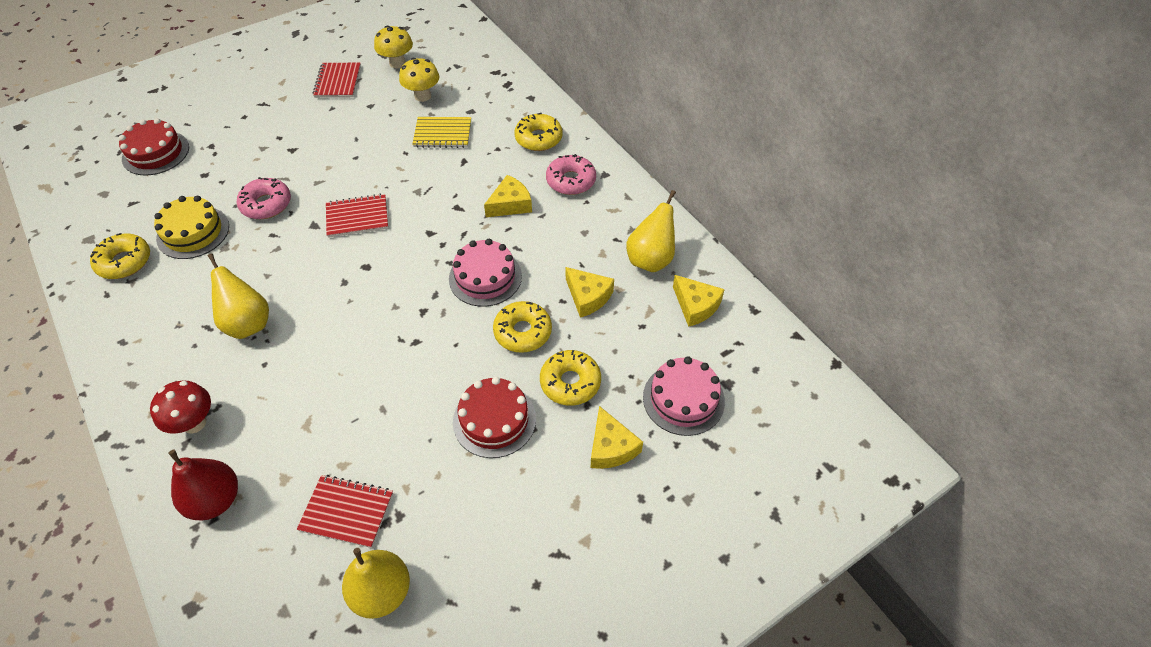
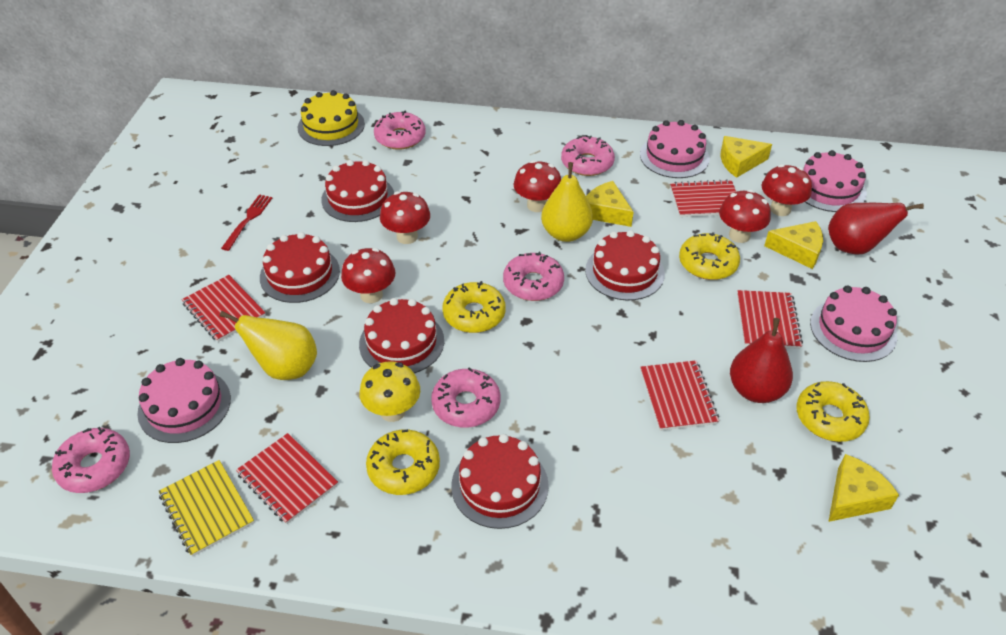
pink cake: 2 -> 4
pink donut: 2 -> 5
red cake: 2 -> 5
red fork: 0 -> 1
red mushroom: 1 -> 5
red notebook: 3 -> 5
red pear: 1 -> 2
yellow mushroom: 2 -> 1
yellow pear: 3 -> 2

